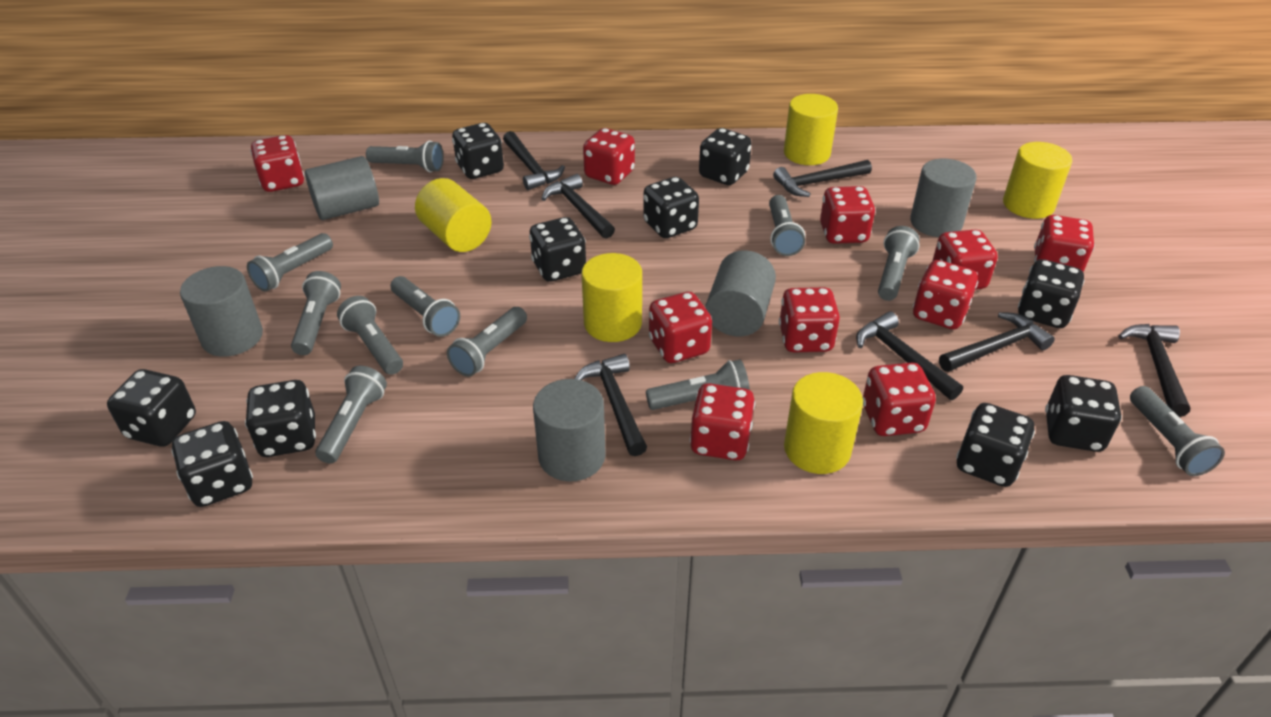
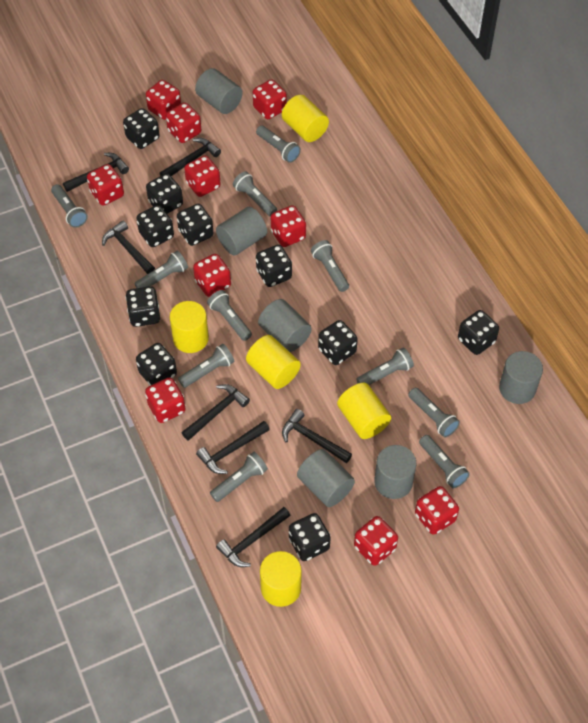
grey cylinder: 5 -> 6

